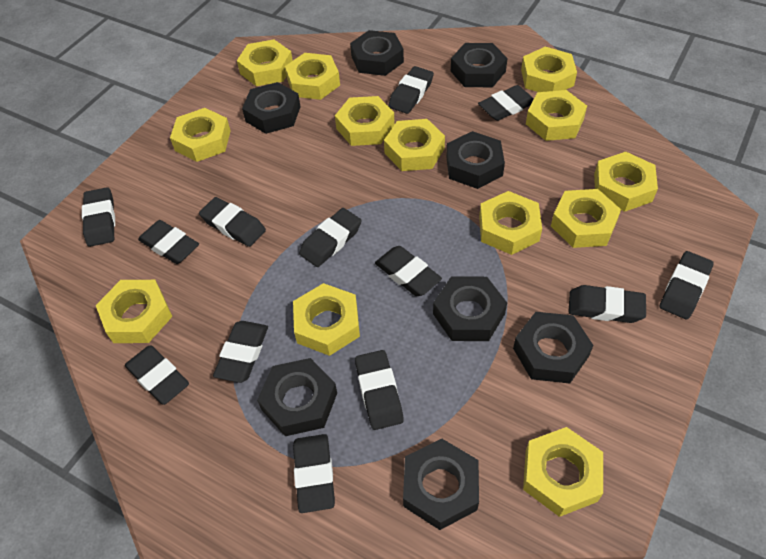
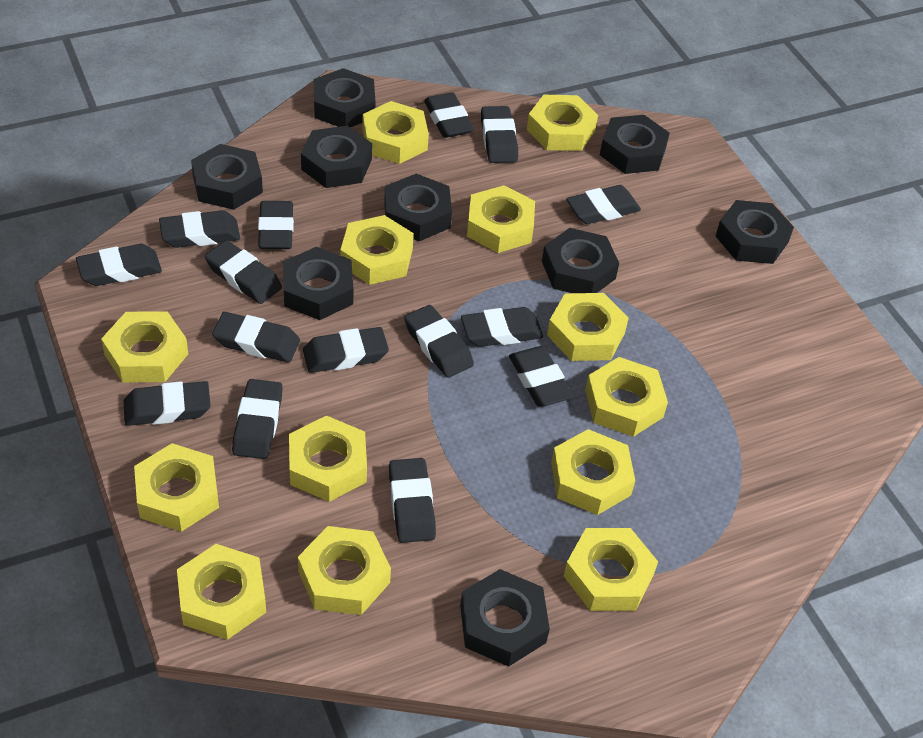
black eraser: 13 -> 15
black nut: 8 -> 9

